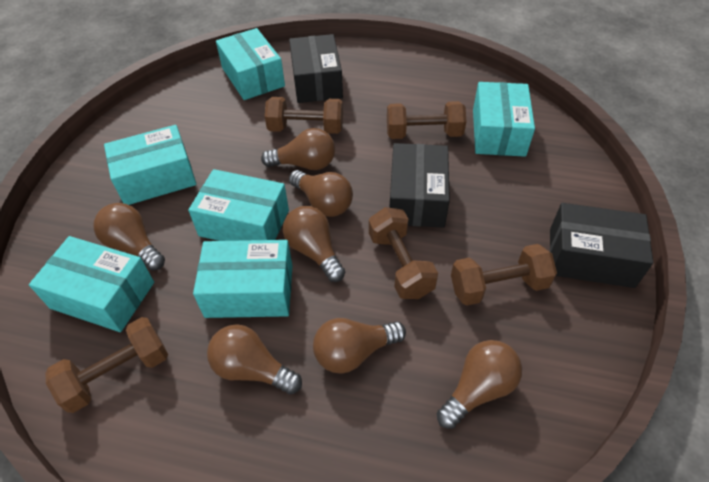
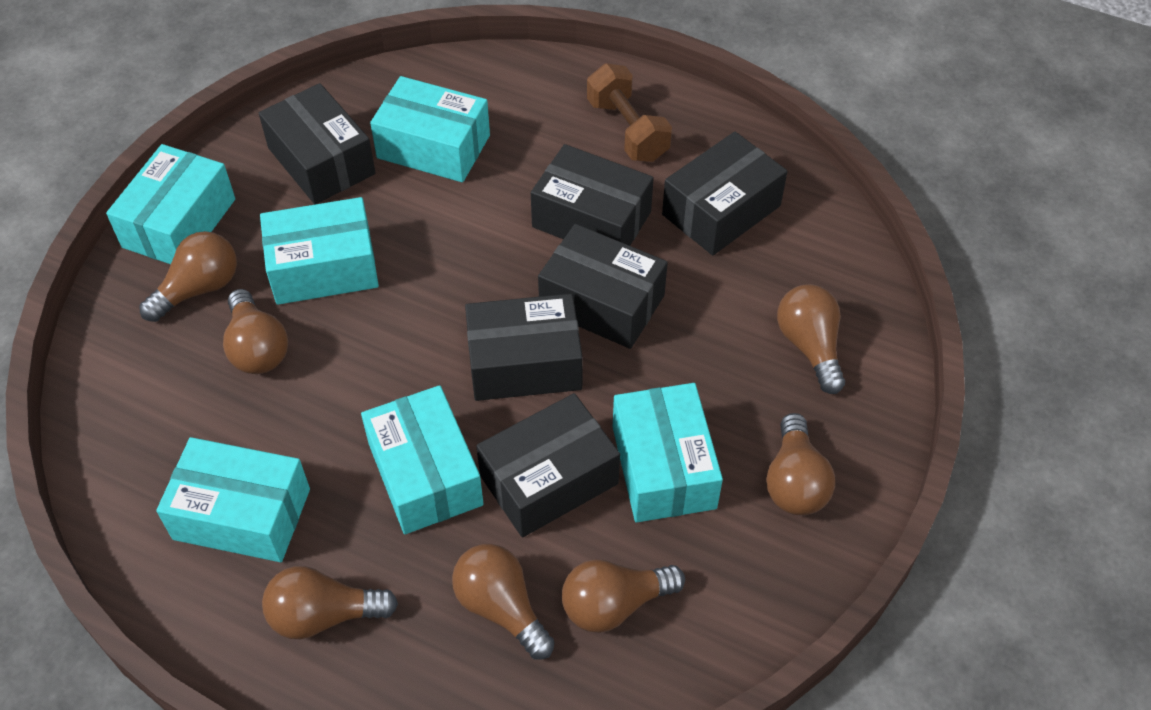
black box: 3 -> 6
brown dumbbell: 5 -> 1

